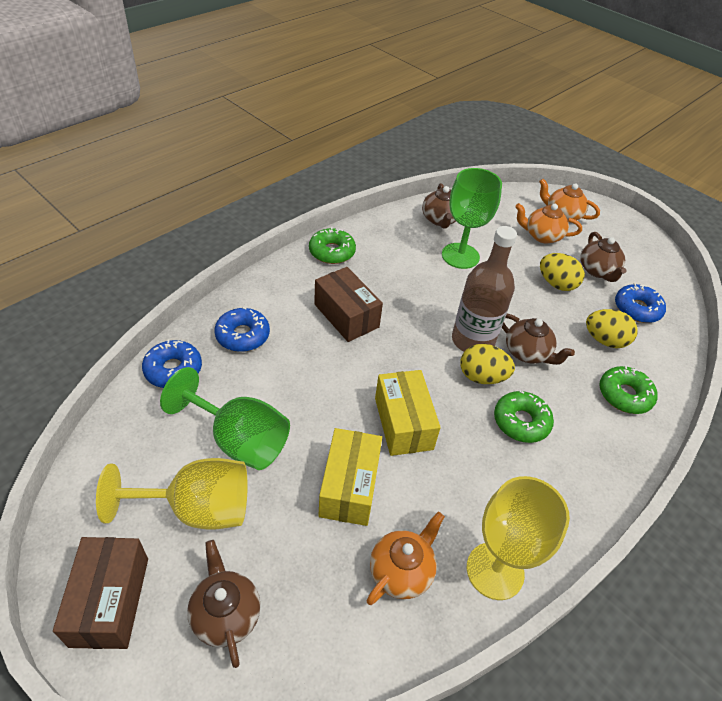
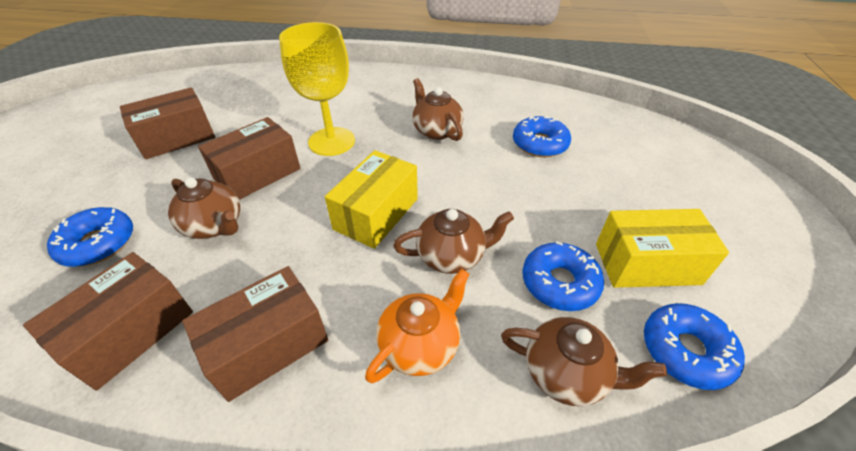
blue donut: 3 -> 4
brown bottle: 1 -> 0
brown box: 2 -> 4
green donut: 3 -> 0
green goblet: 2 -> 0
orange teapot: 3 -> 1
yellow egg: 3 -> 0
yellow goblet: 2 -> 1

